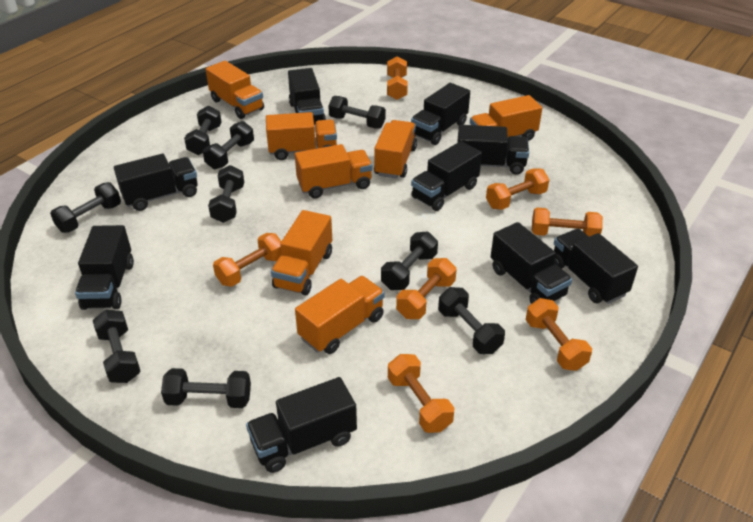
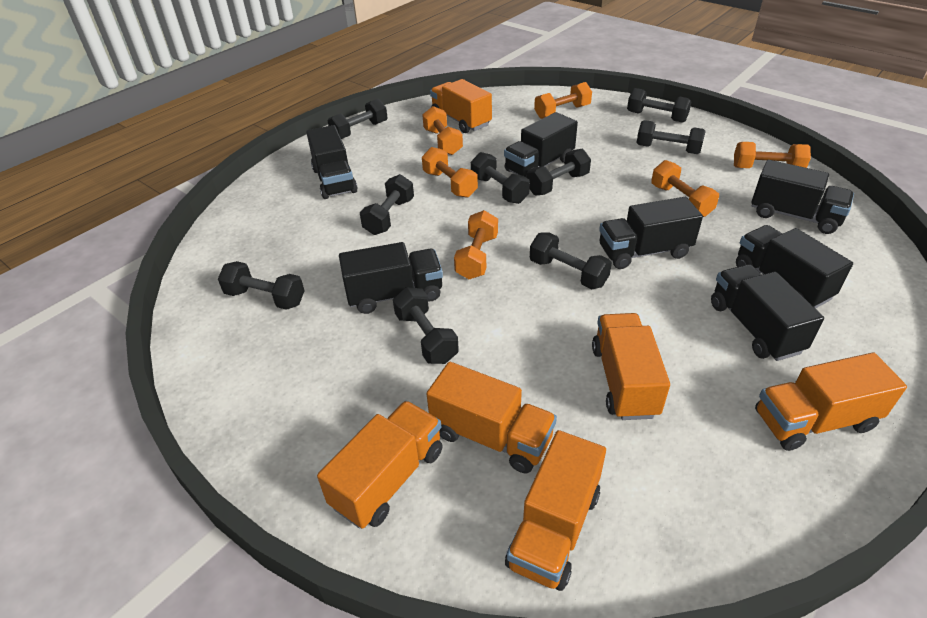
black truck: 9 -> 7
orange dumbbell: 7 -> 6
orange truck: 7 -> 6

